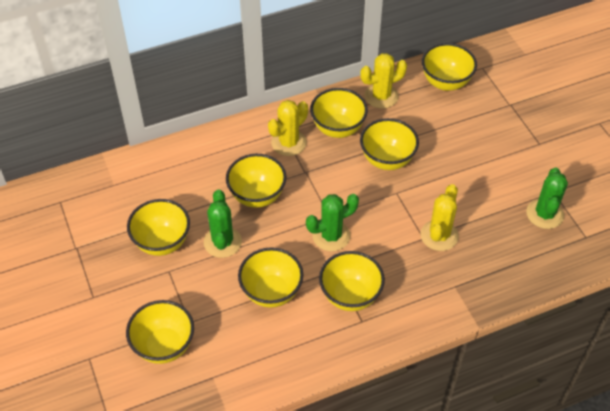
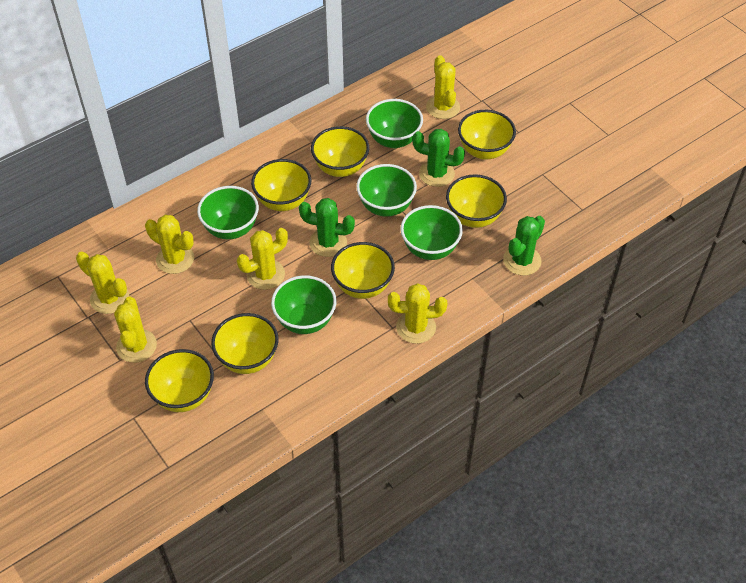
green bowl: 0 -> 5
yellow bowl: 8 -> 7
yellow cactus: 3 -> 6

